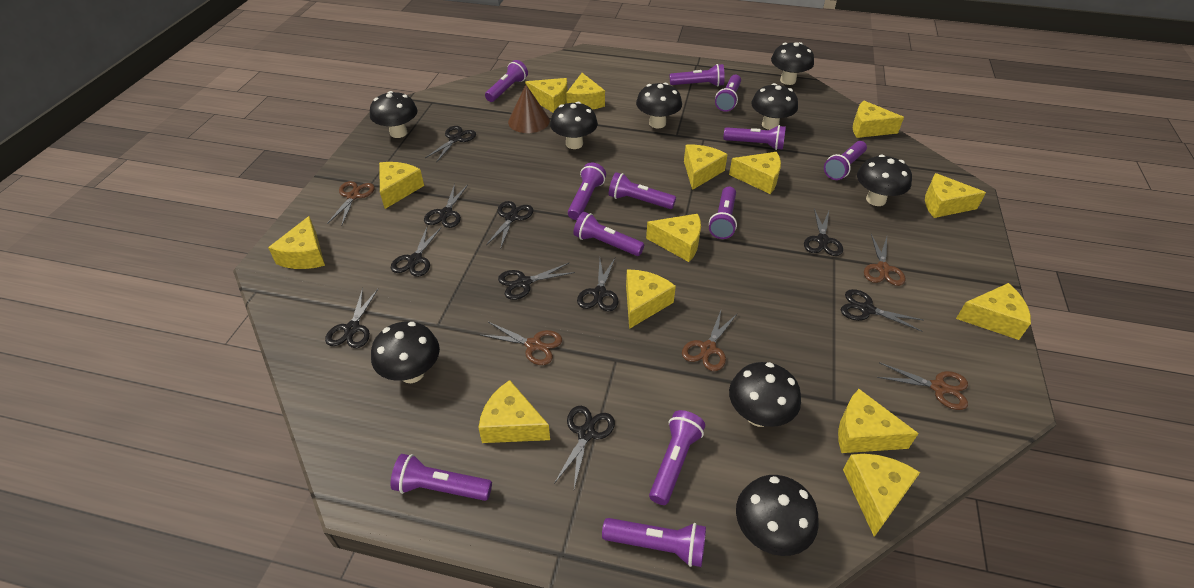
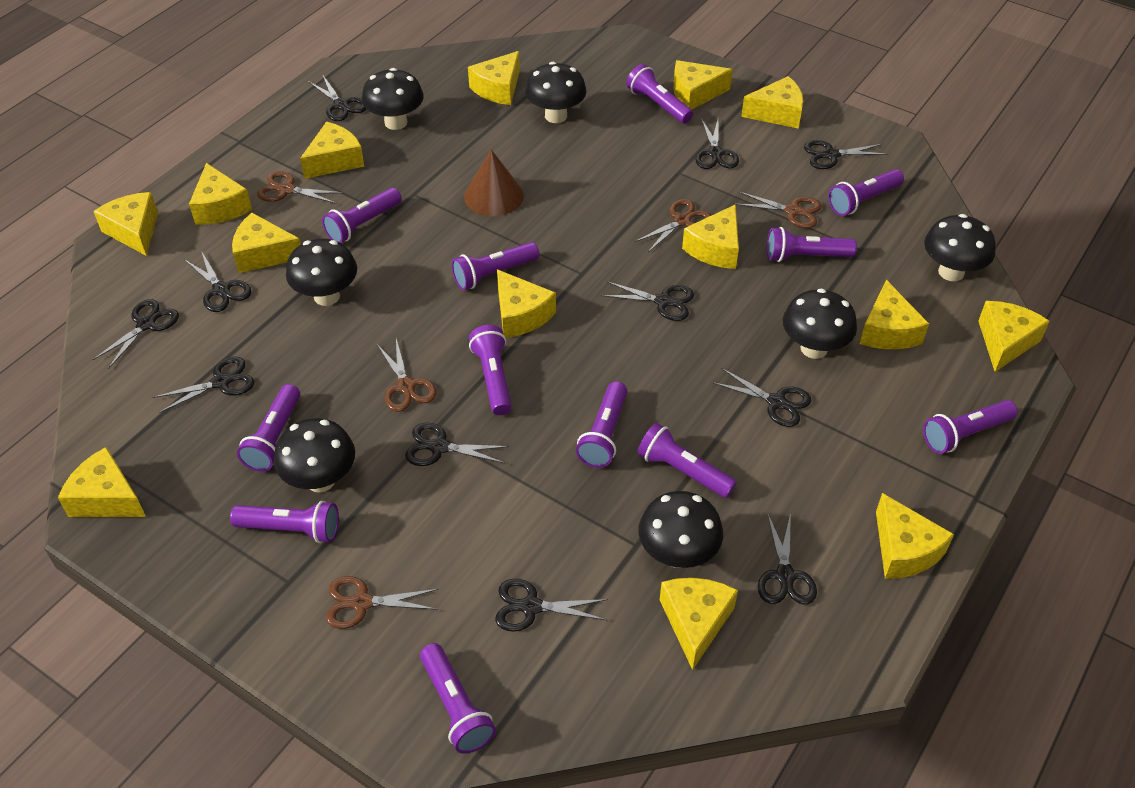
black mushroom: 9 -> 7
black scissors: 10 -> 11

